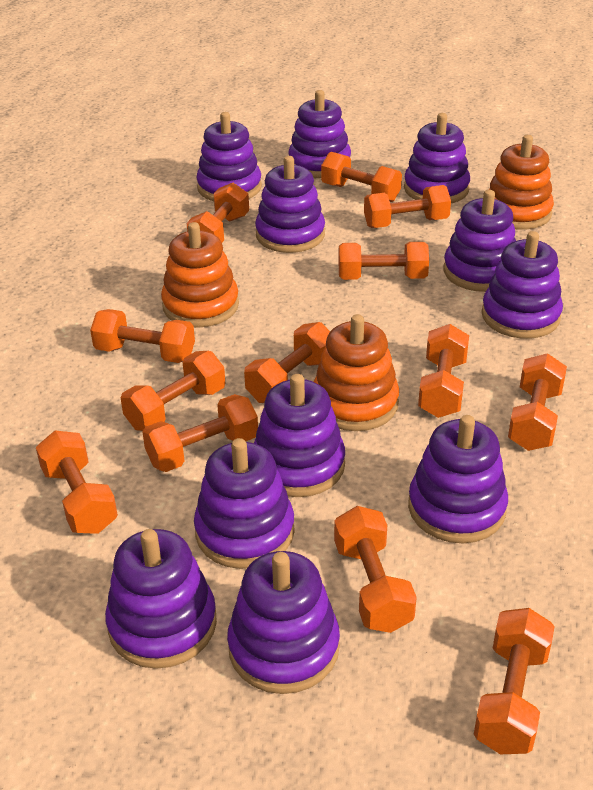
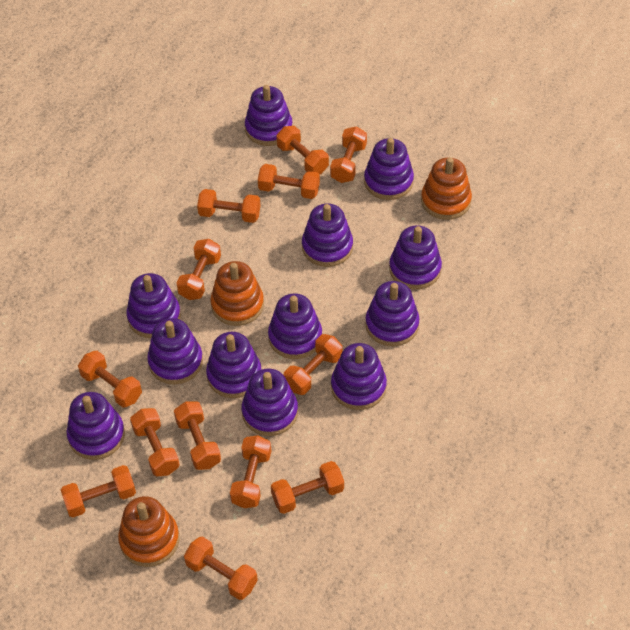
purple stacking toy: 11 -> 12

